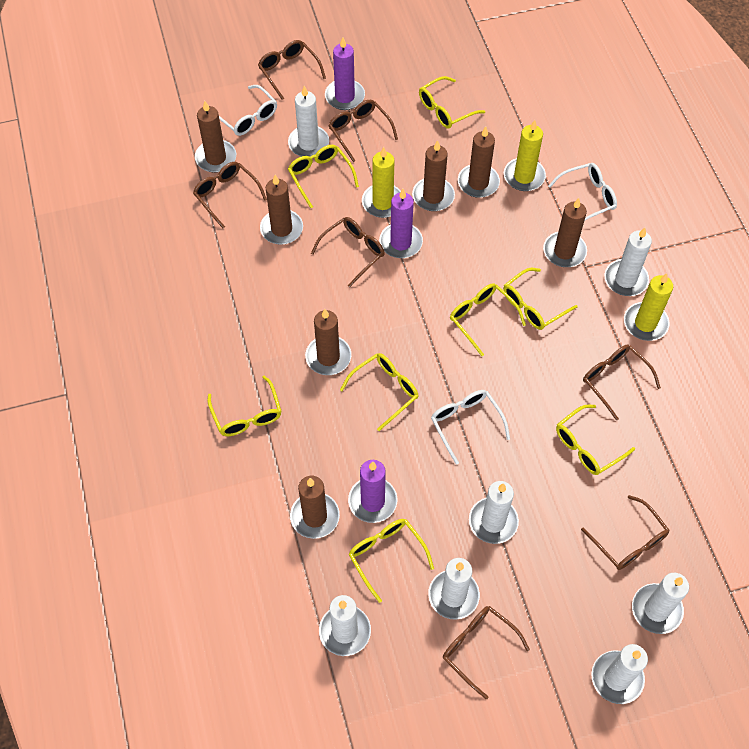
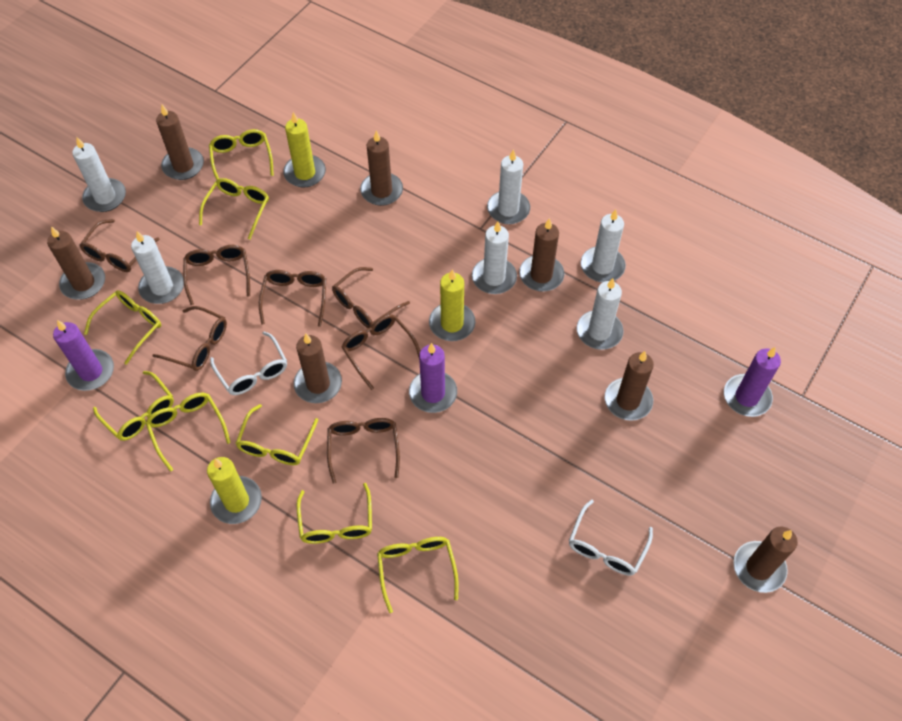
white candle: 7 -> 6
white glasses: 3 -> 2

